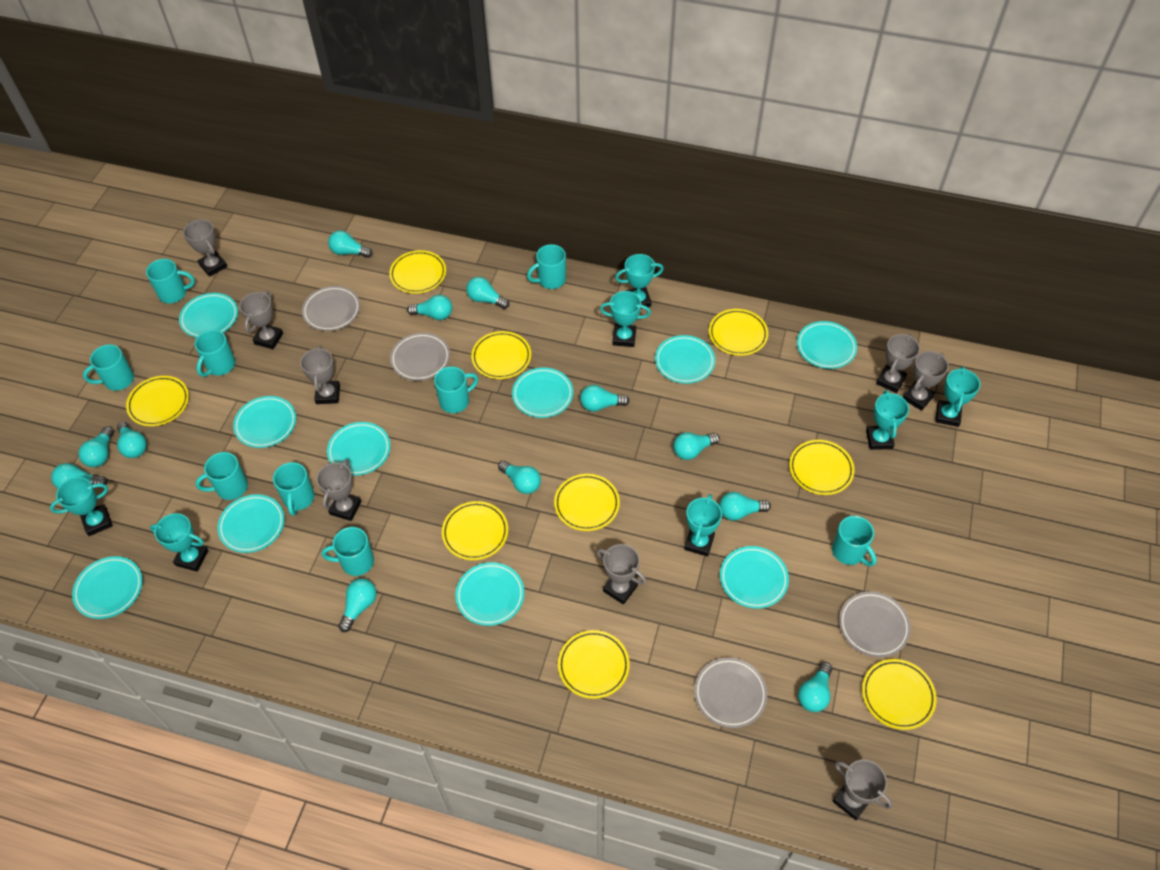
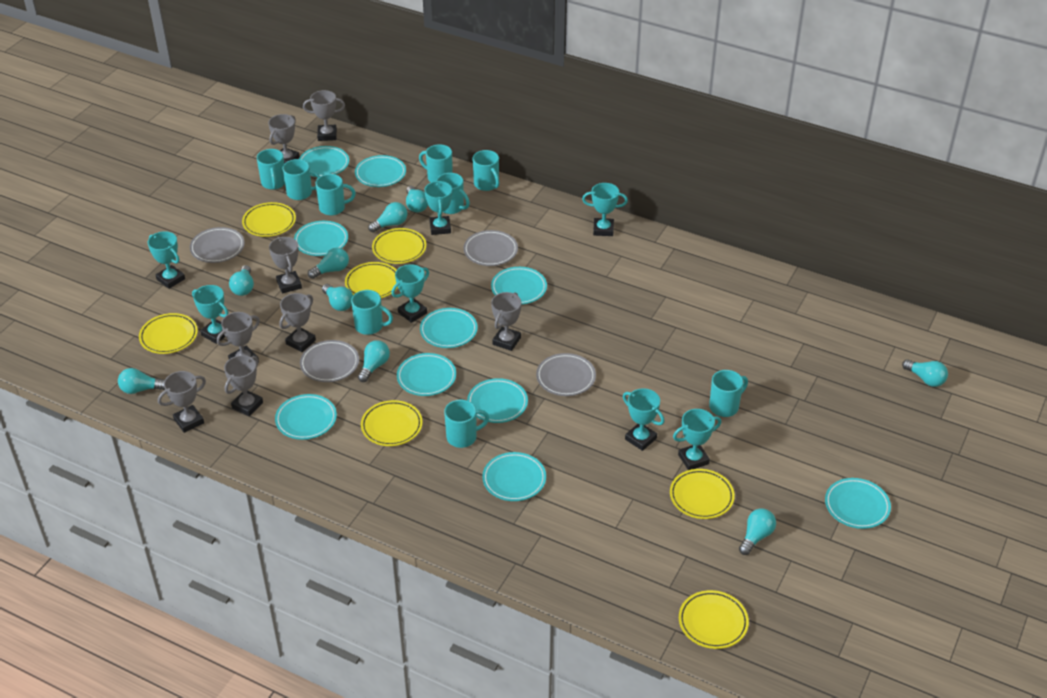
turquoise light bulb: 12 -> 9
yellow plate: 9 -> 7

